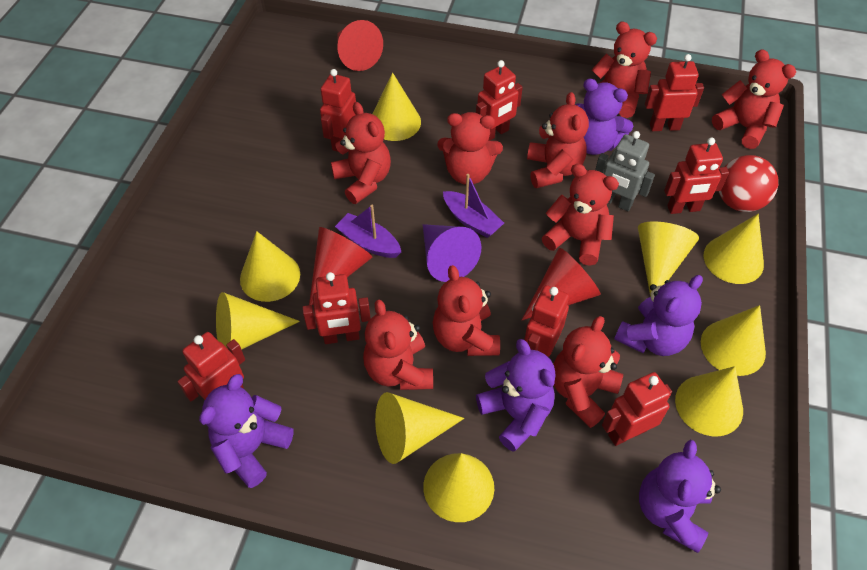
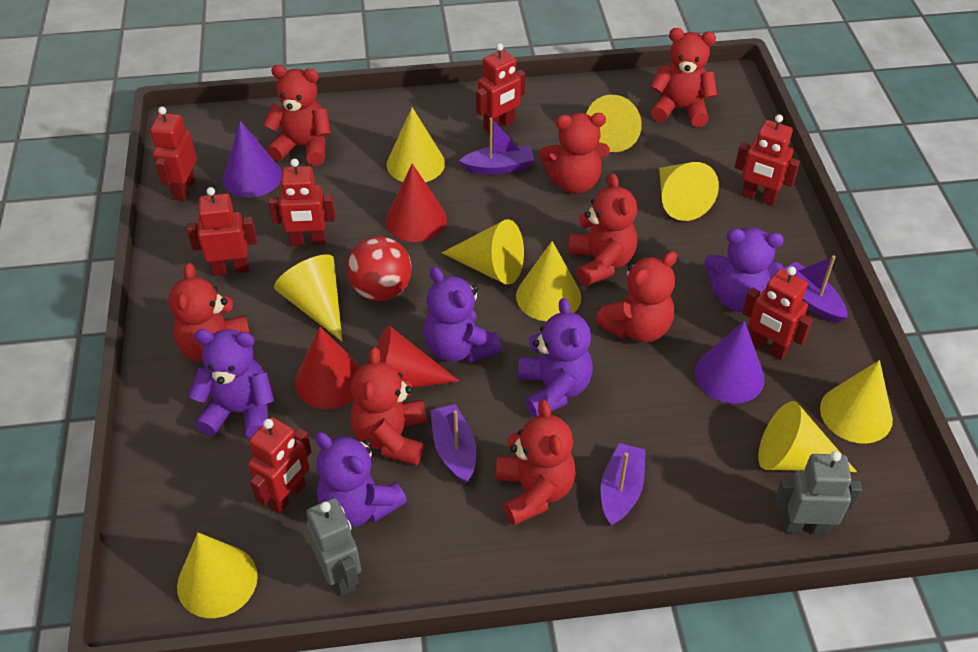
grey robot: 1 -> 2
purple boat: 2 -> 4
purple cone: 1 -> 2
red robot: 8 -> 7
red teddy bear: 9 -> 8

